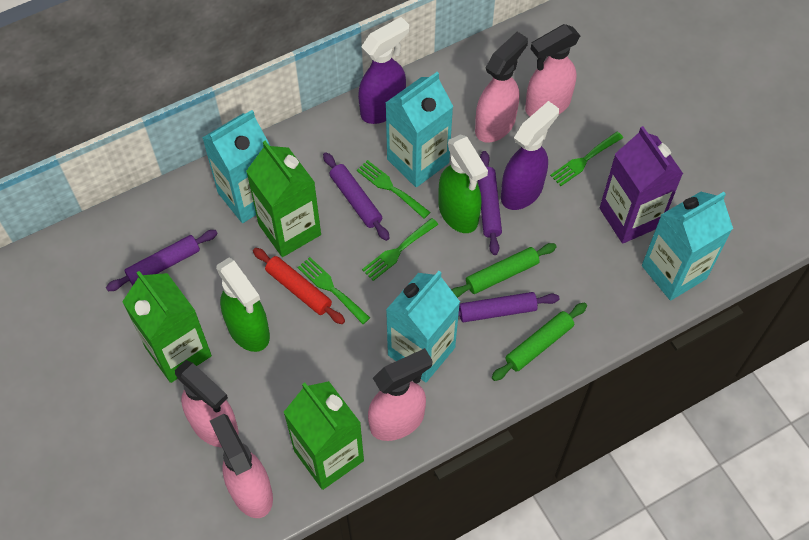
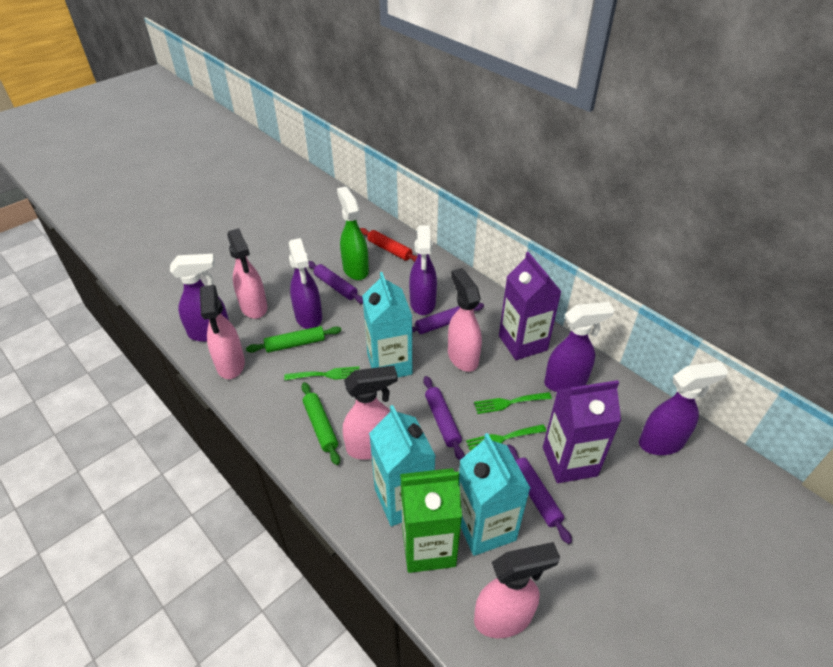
green carton: 3 -> 1
green fork: 4 -> 3
green spray bottle: 2 -> 1
purple carton: 1 -> 2
purple spray bottle: 2 -> 5
turquoise carton: 4 -> 3

